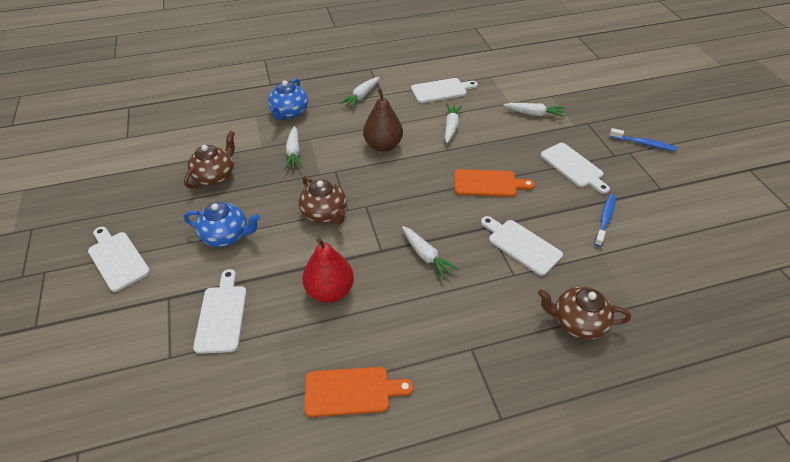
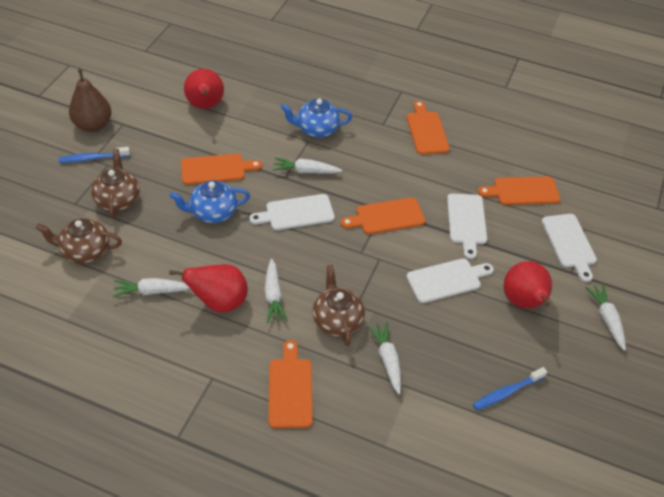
orange cutting board: 2 -> 5
red pear: 1 -> 3
white cutting board: 5 -> 4

